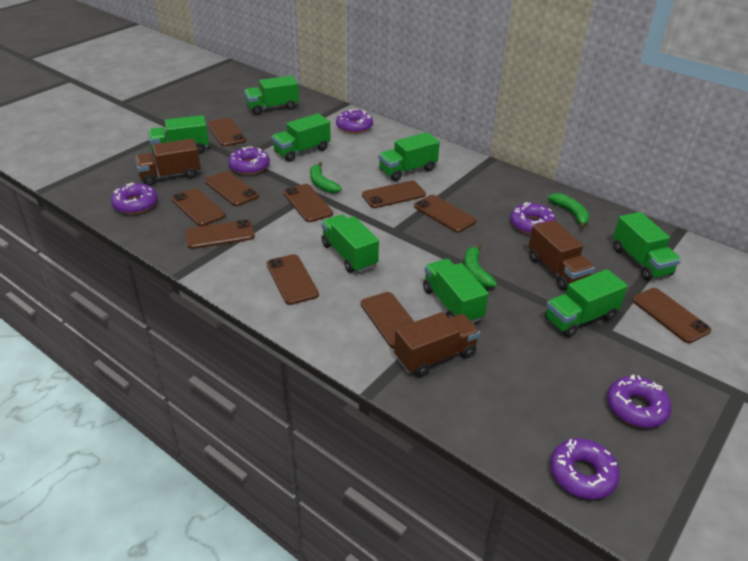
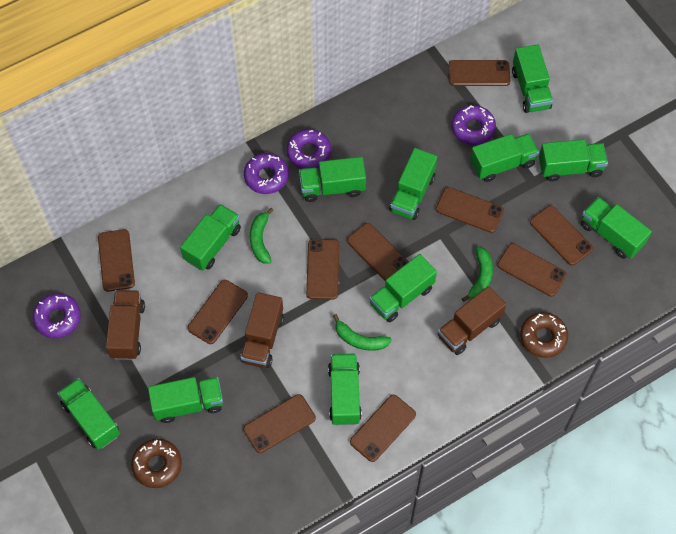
brown donut: 0 -> 2
green truck: 8 -> 11
purple donut: 6 -> 4

